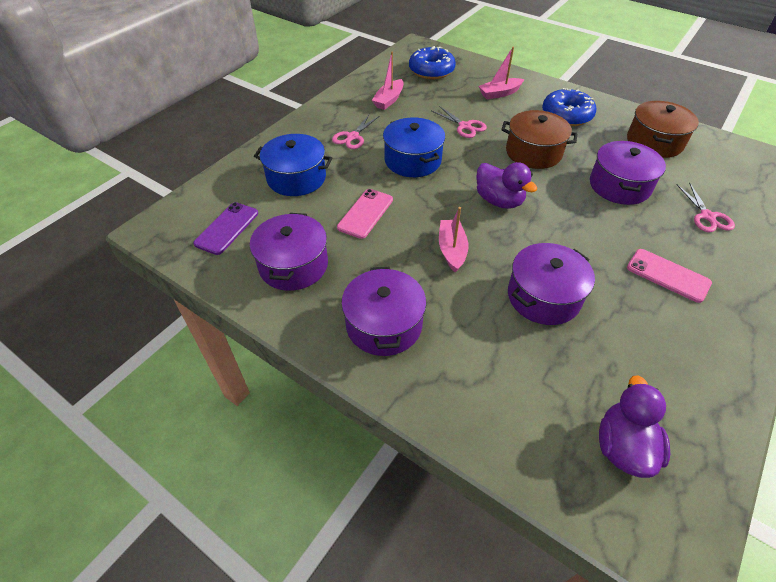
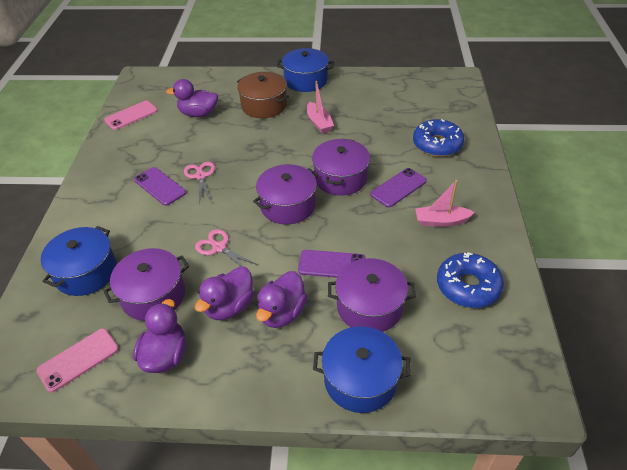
blue pot: 2 -> 3
brown pot: 2 -> 1
pink boat: 3 -> 2
pink scissors: 3 -> 2
purple duck: 2 -> 4
purple phone: 1 -> 3

